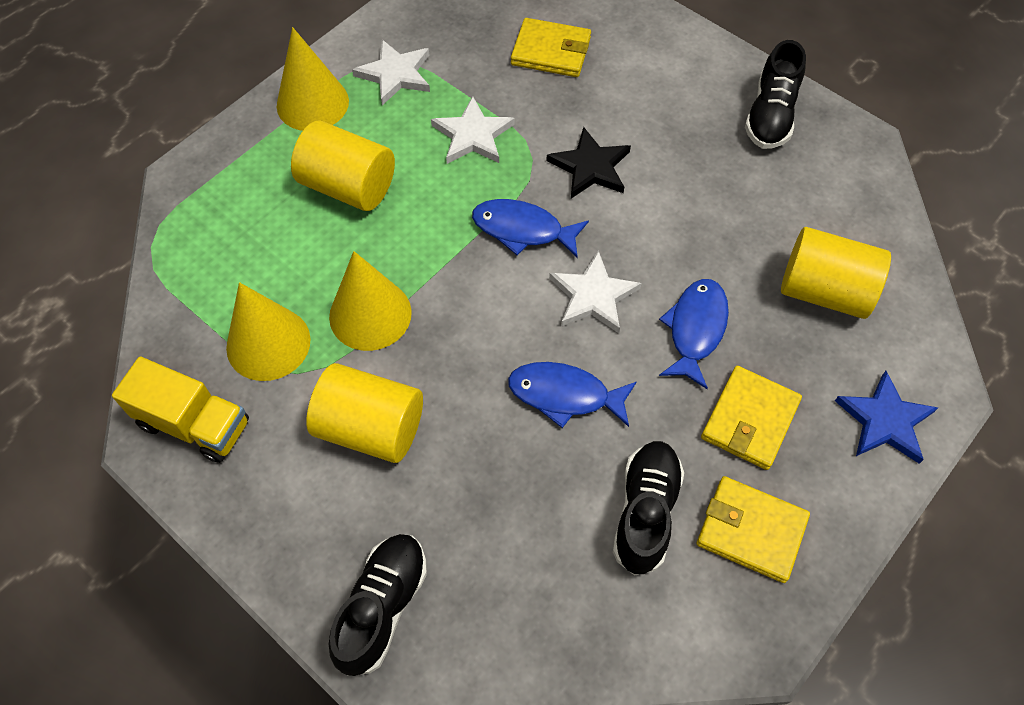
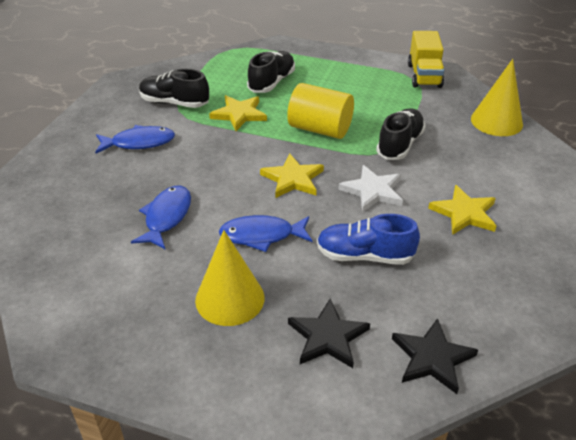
black star: 1 -> 2
blue shoe: 0 -> 1
blue star: 1 -> 0
white star: 3 -> 1
yellow cone: 3 -> 2
yellow cylinder: 3 -> 1
yellow star: 0 -> 3
yellow wallet: 3 -> 0

